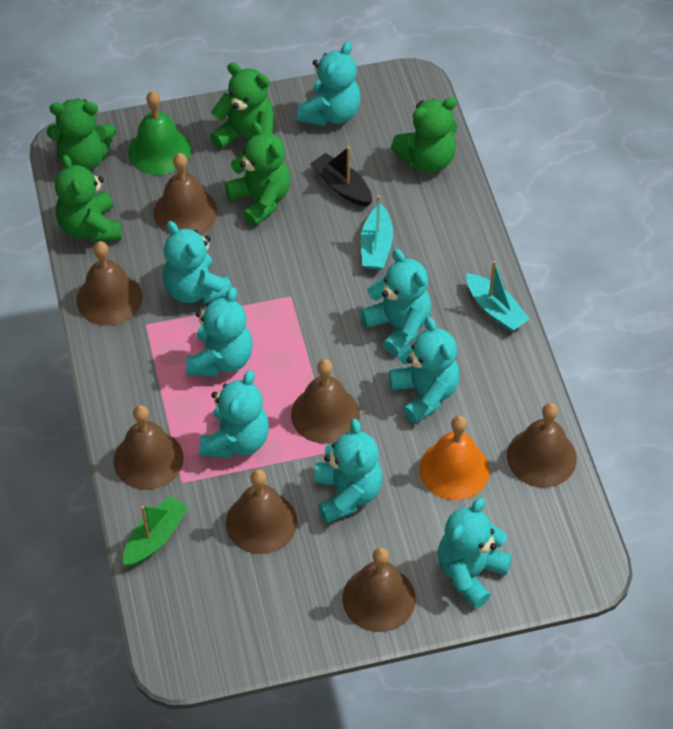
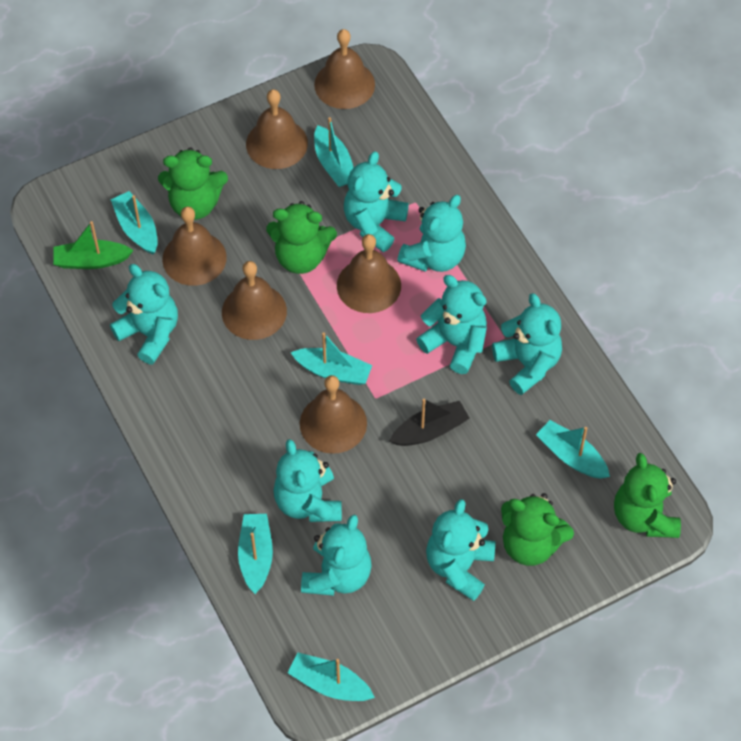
brown bell: 7 -> 6
green bell: 1 -> 0
green teddy bear: 5 -> 4
orange bell: 1 -> 0
turquoise boat: 2 -> 6

